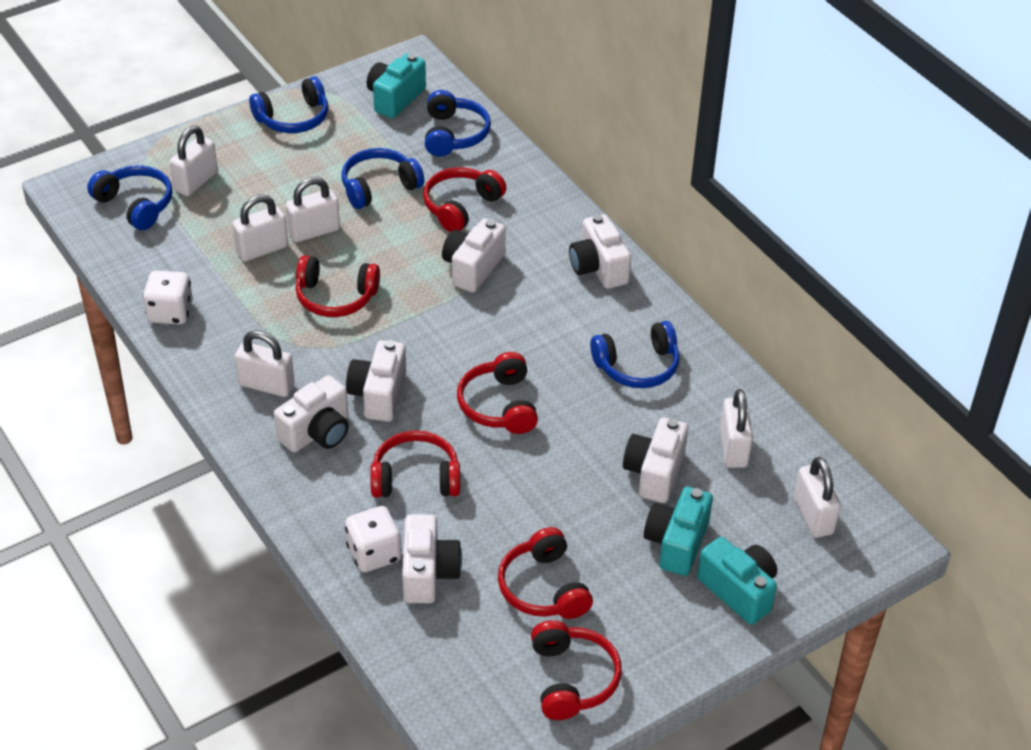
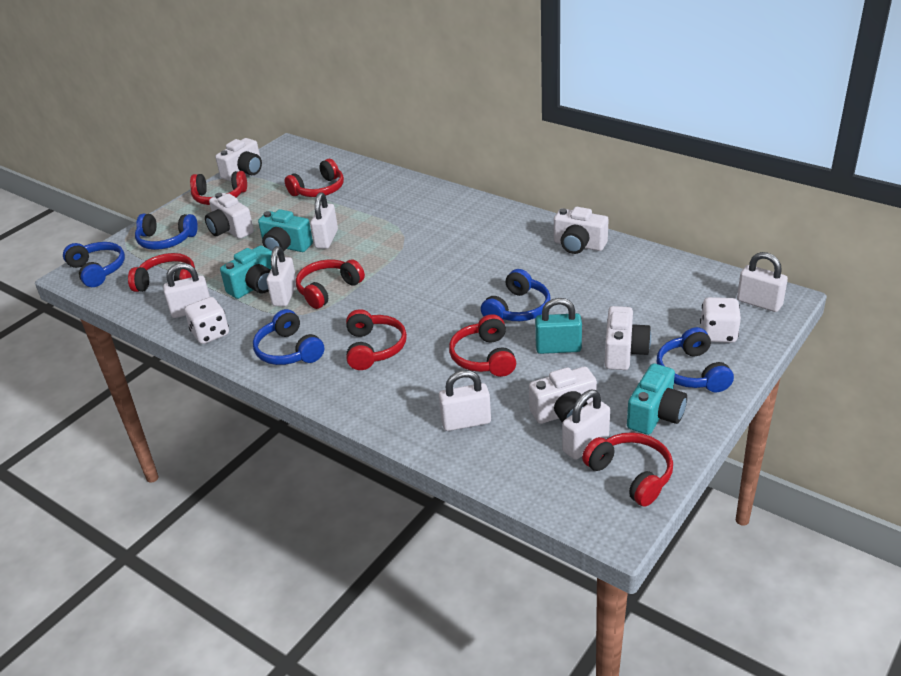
red headphones: 6 -> 7
turquoise padlock: 0 -> 1
white camera: 6 -> 5

